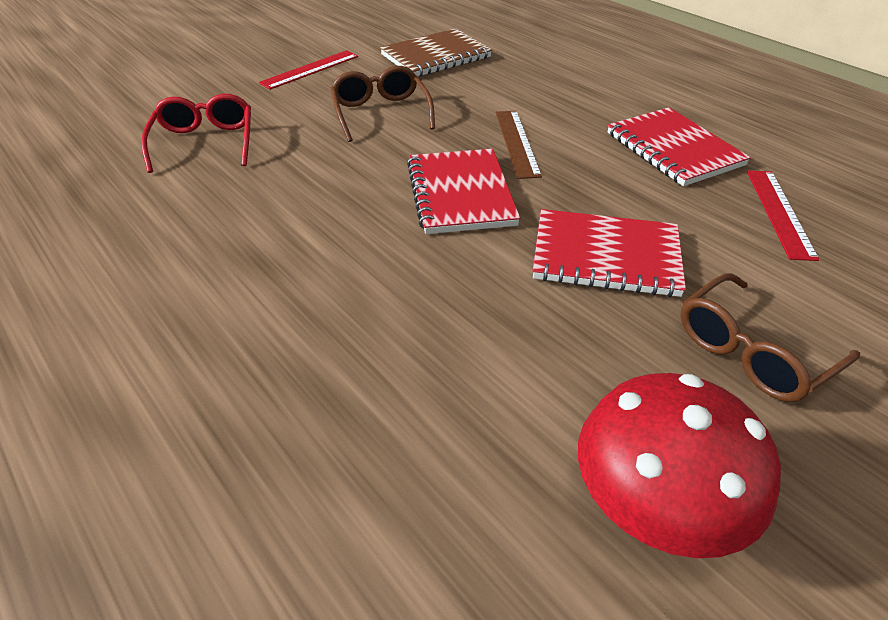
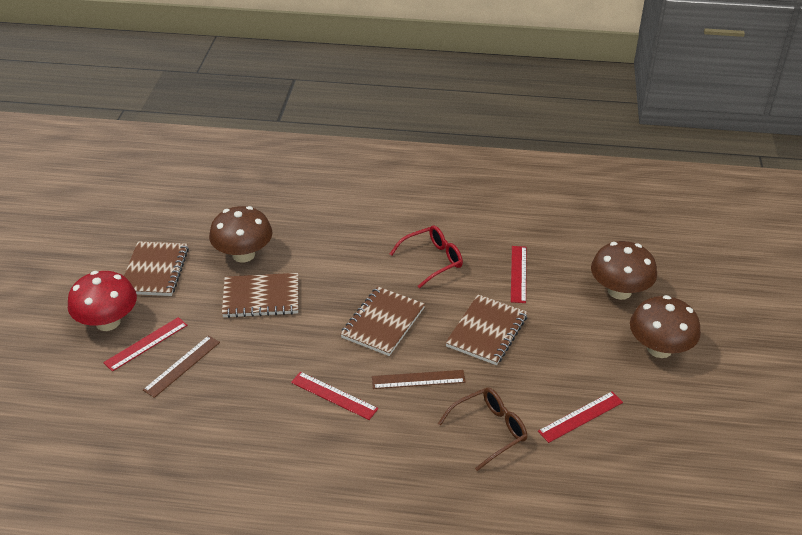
brown glasses: 2 -> 1
brown mushroom: 0 -> 3
brown notebook: 1 -> 4
brown ruler: 1 -> 2
red notebook: 3 -> 0
red ruler: 2 -> 4

